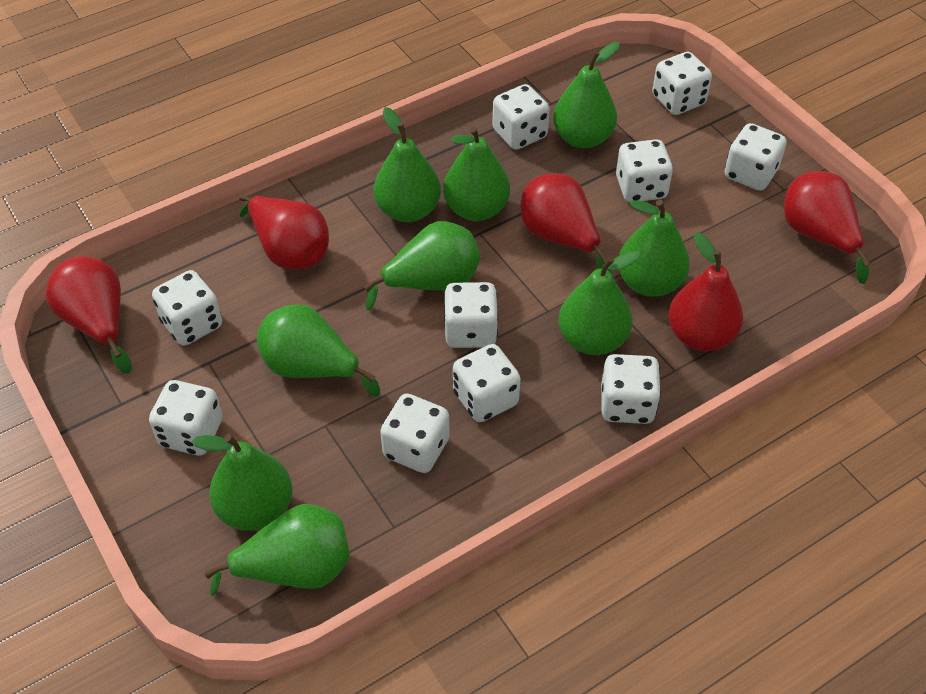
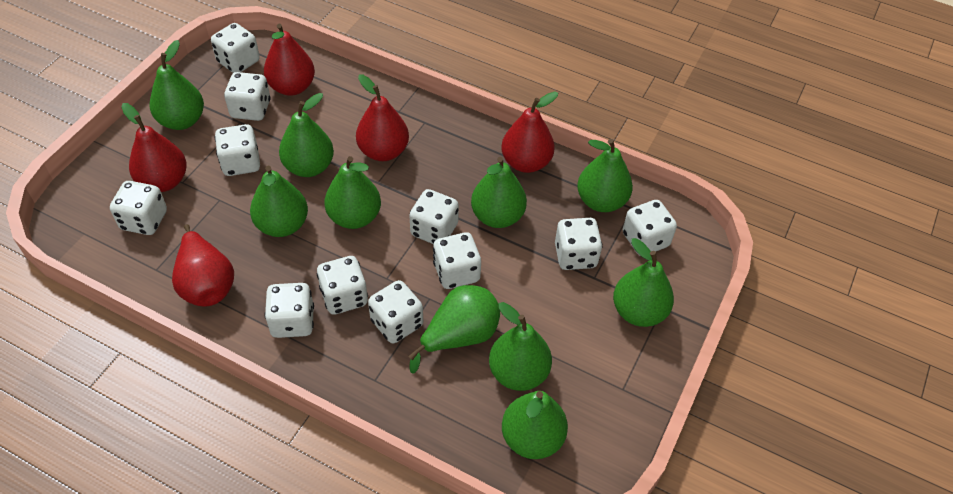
green pear: 9 -> 10
white dice: 10 -> 11

